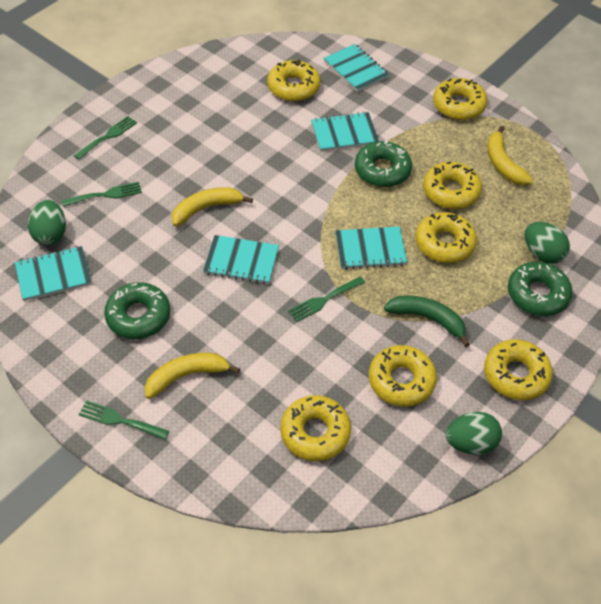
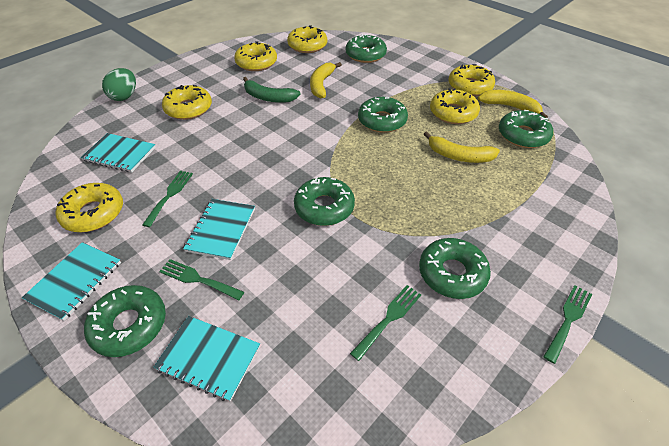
green donut: 3 -> 6
green egg: 3 -> 1
turquoise notebook: 5 -> 4
yellow donut: 7 -> 6

